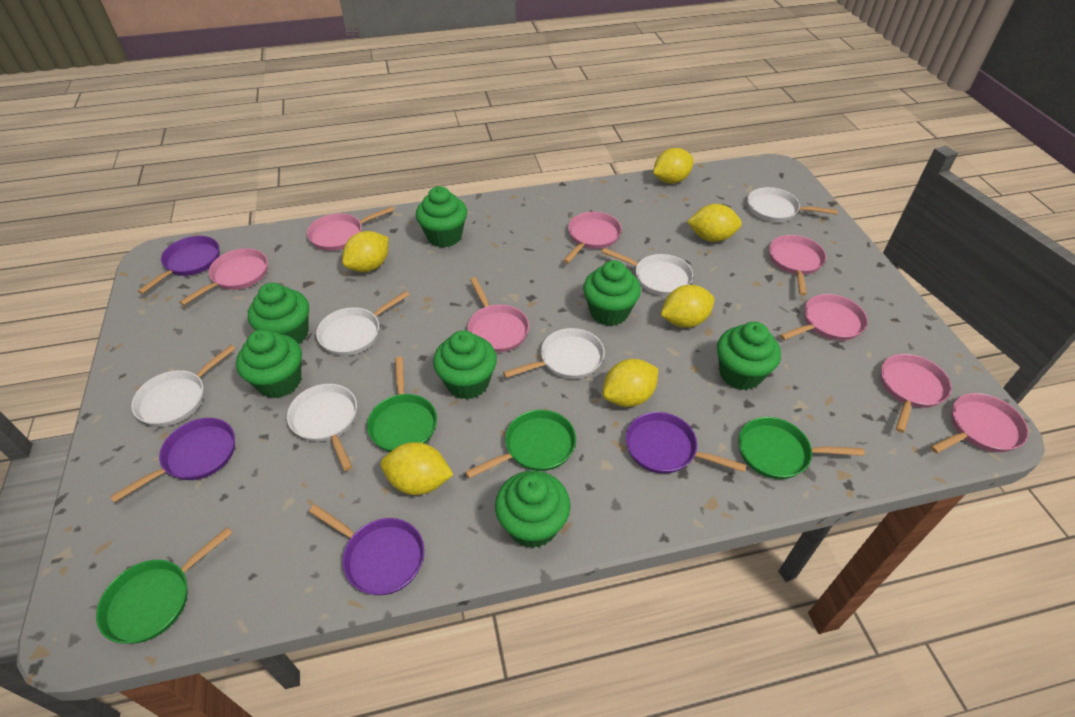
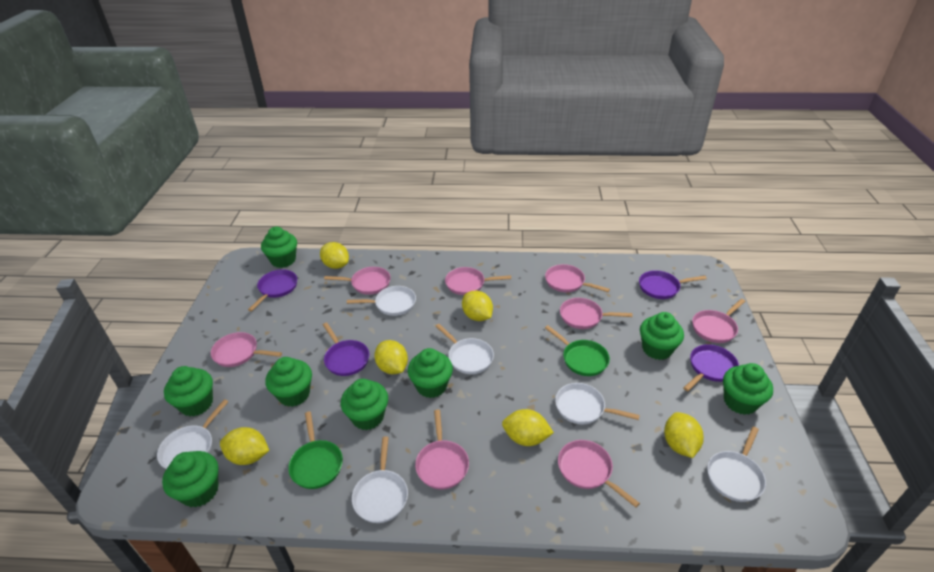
green cupcake: 7 -> 8
green pan: 4 -> 2

